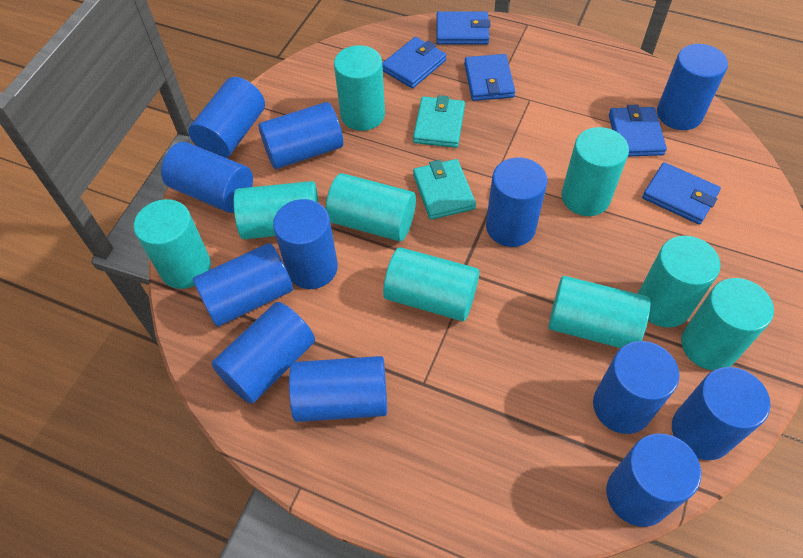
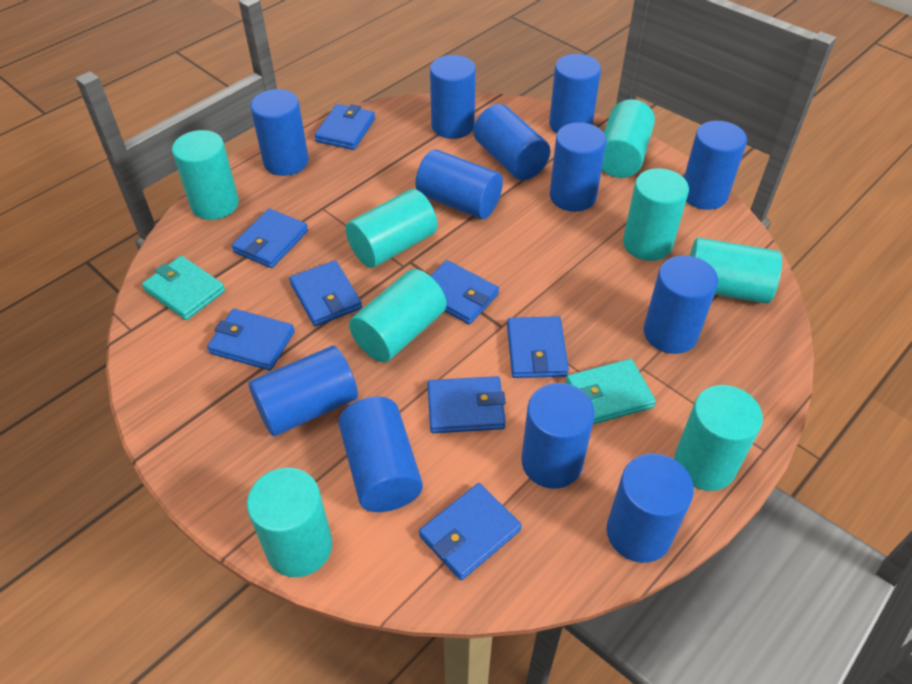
blue wallet: 5 -> 8
turquoise cylinder: 9 -> 8

